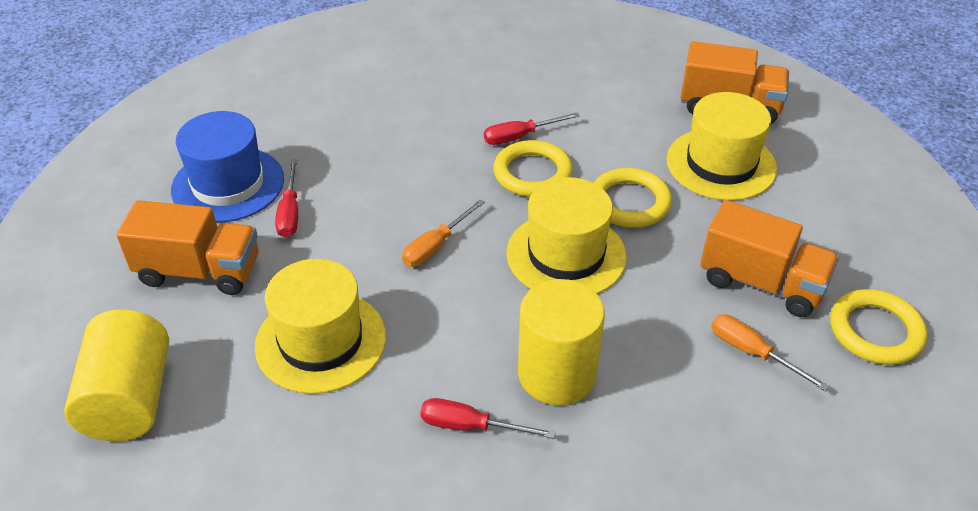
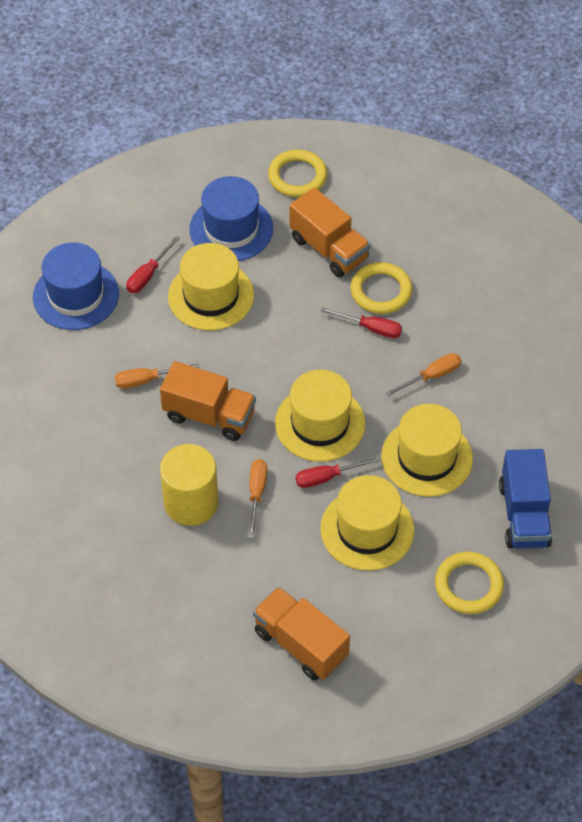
blue hat: 1 -> 2
blue truck: 0 -> 1
orange screwdriver: 2 -> 3
yellow cylinder: 2 -> 1
yellow hat: 3 -> 4

